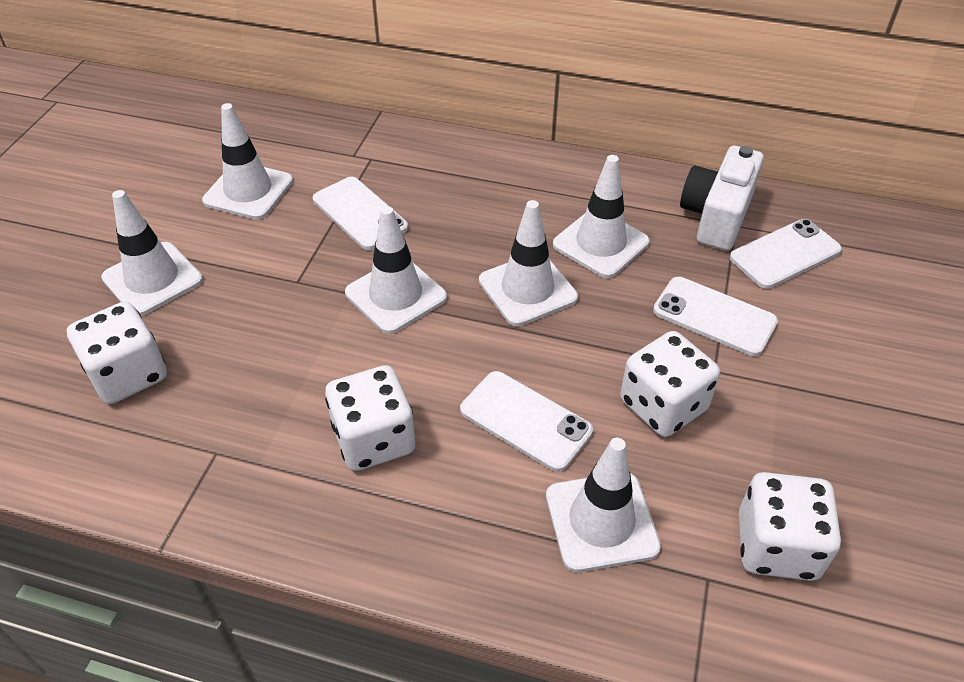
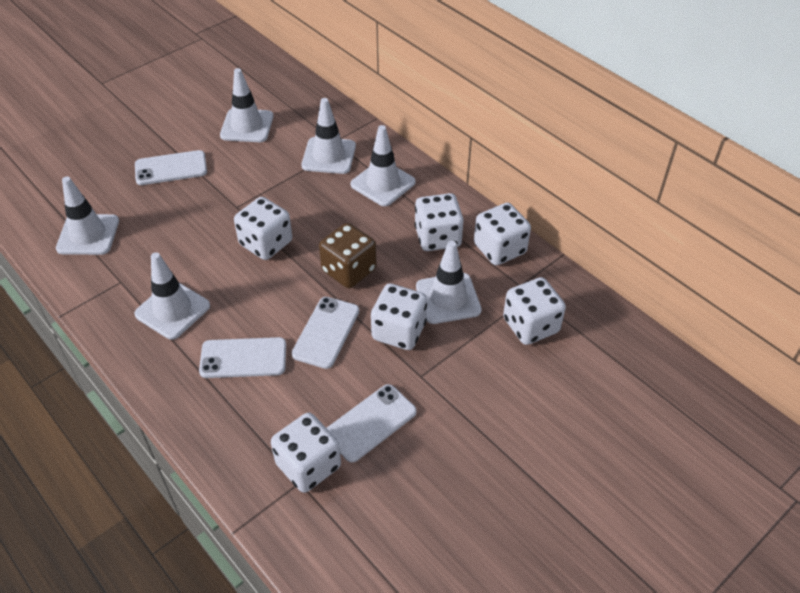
brown dice: 0 -> 1
white camera: 1 -> 0
white dice: 4 -> 6

